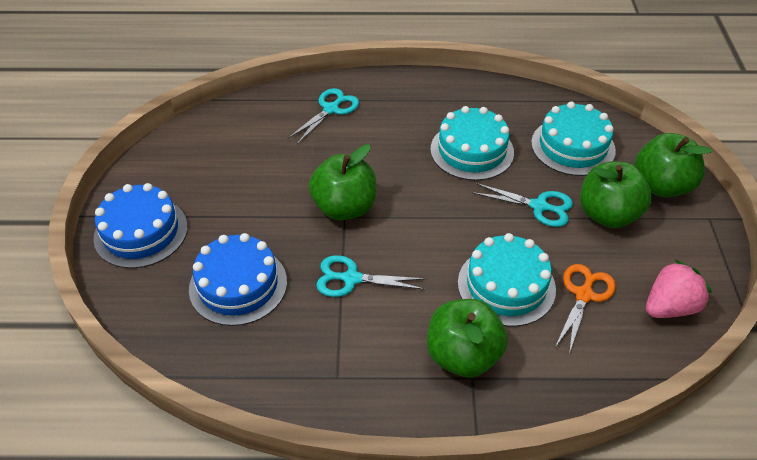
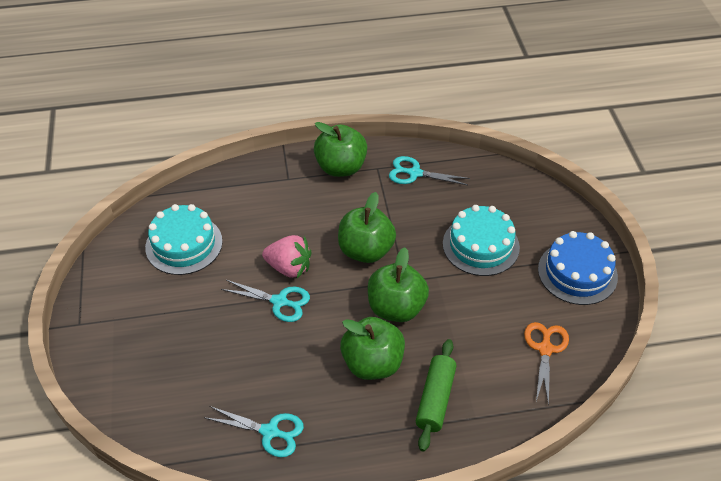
blue cake: 2 -> 1
green rolling pin: 0 -> 1
turquoise cake: 3 -> 2

